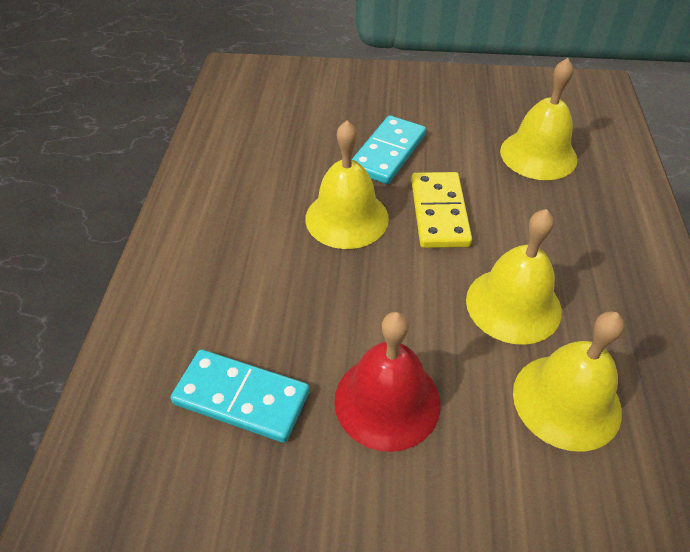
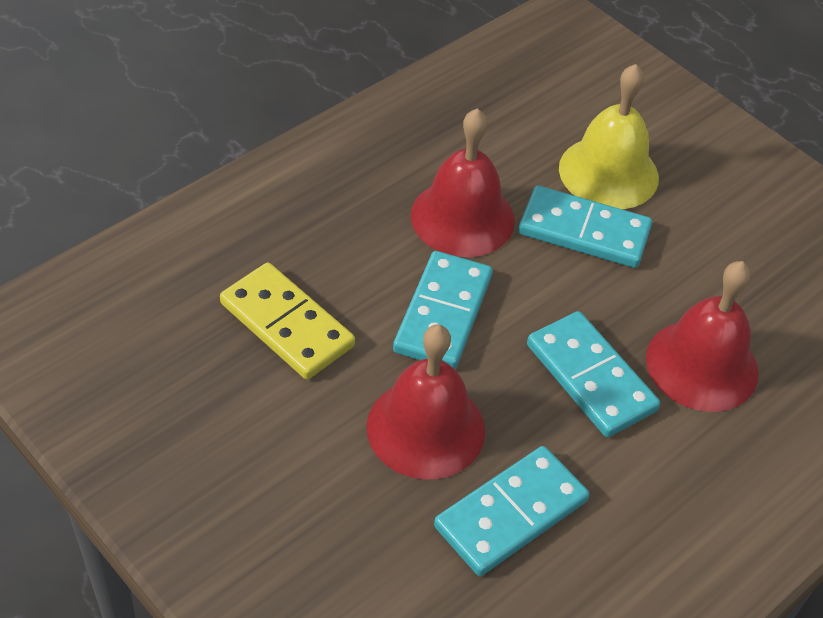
red bell: 1 -> 3
turquoise domino: 2 -> 4
yellow bell: 4 -> 1

